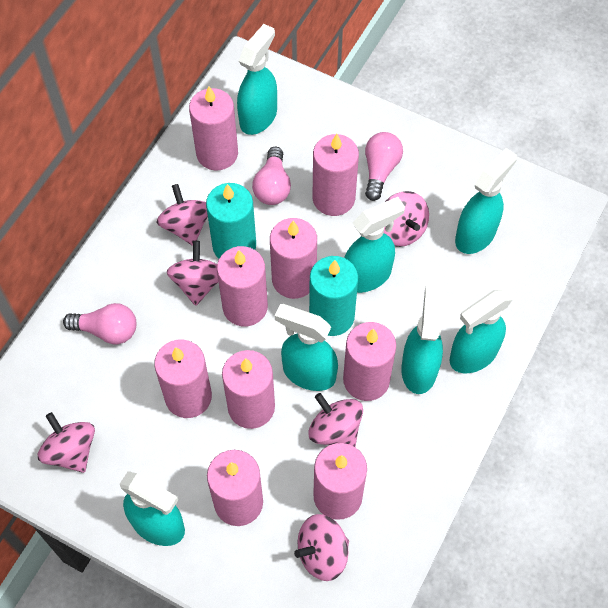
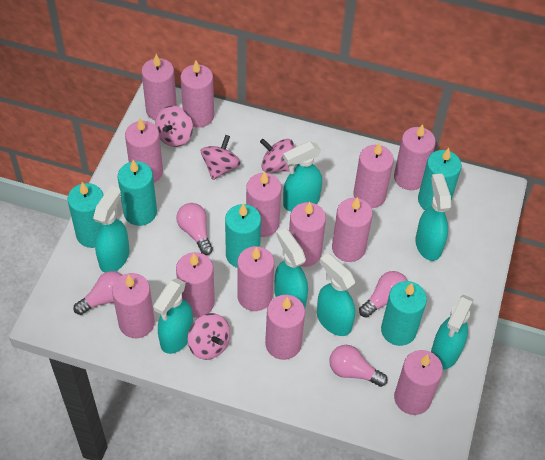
pink candle: 9 -> 13
pink light bulb: 3 -> 4
pink spinning top: 6 -> 4
turquoise candle: 2 -> 5

